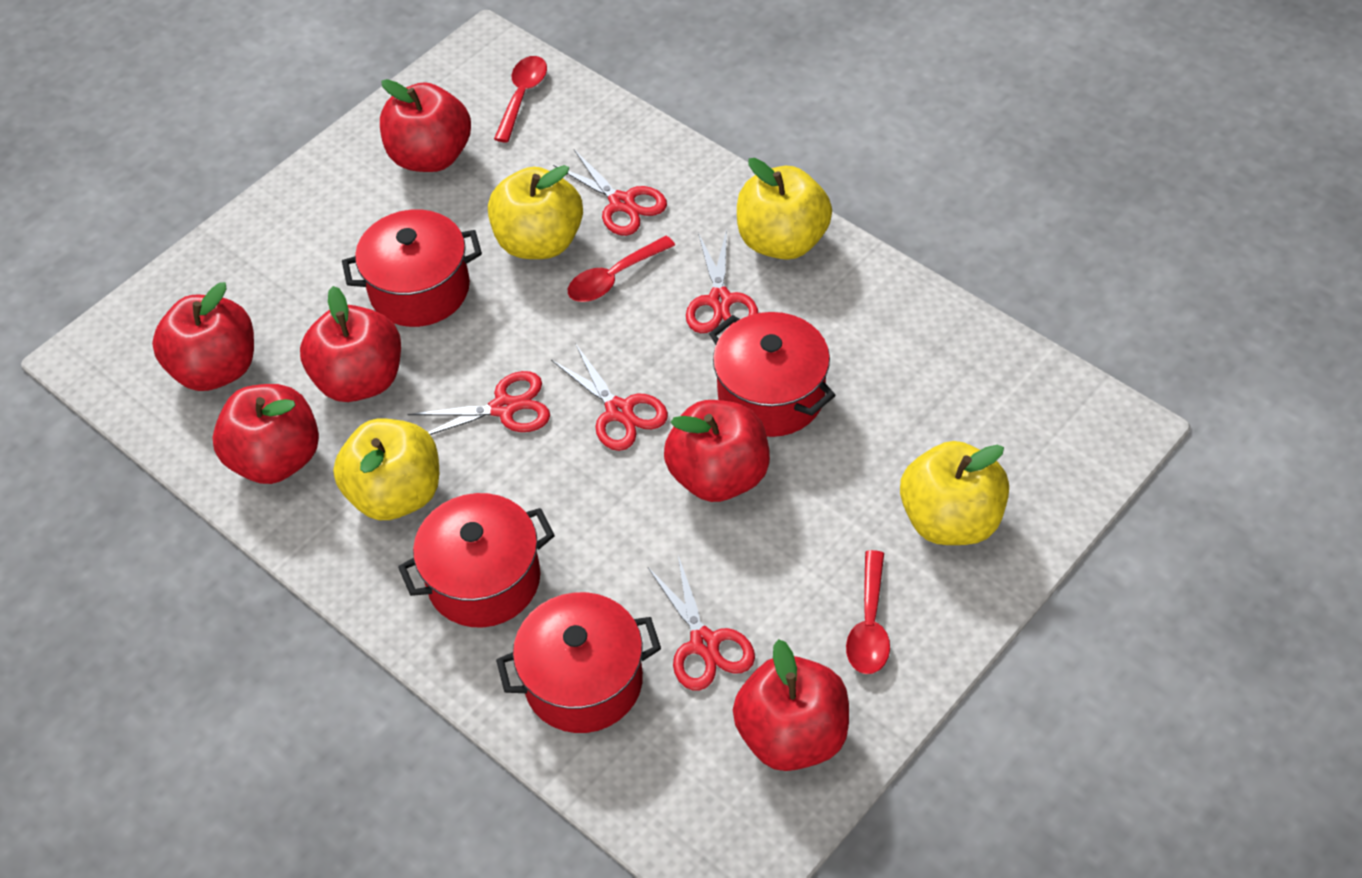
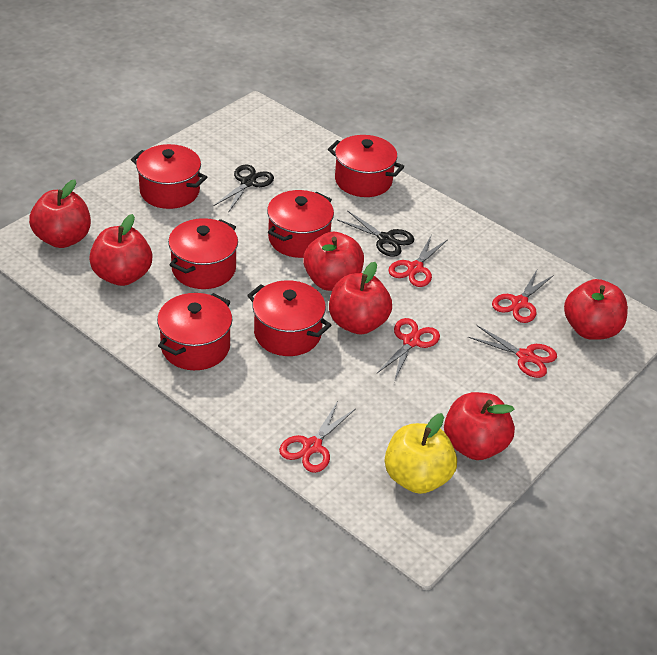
black scissors: 0 -> 2
red pot: 4 -> 6
red spoon: 3 -> 0
yellow apple: 4 -> 1

